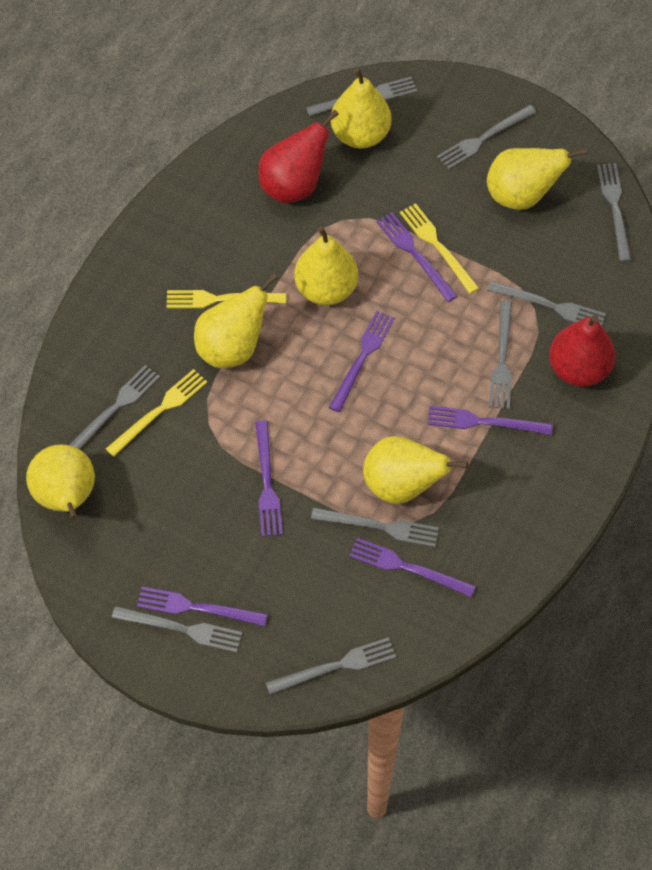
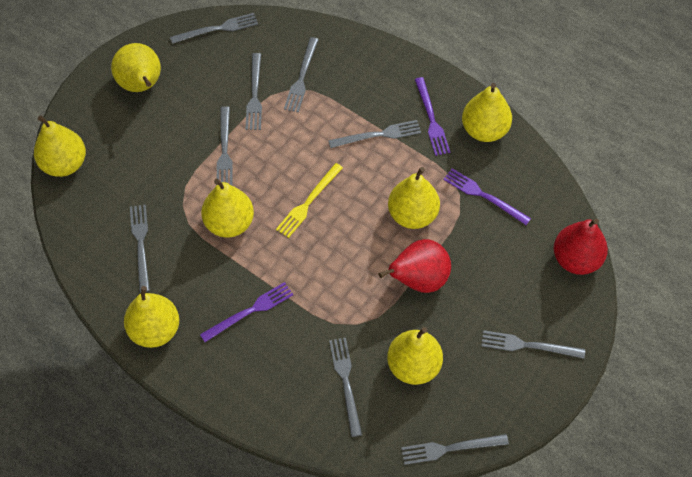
purple fork: 6 -> 3
yellow fork: 3 -> 1
yellow pear: 6 -> 7

